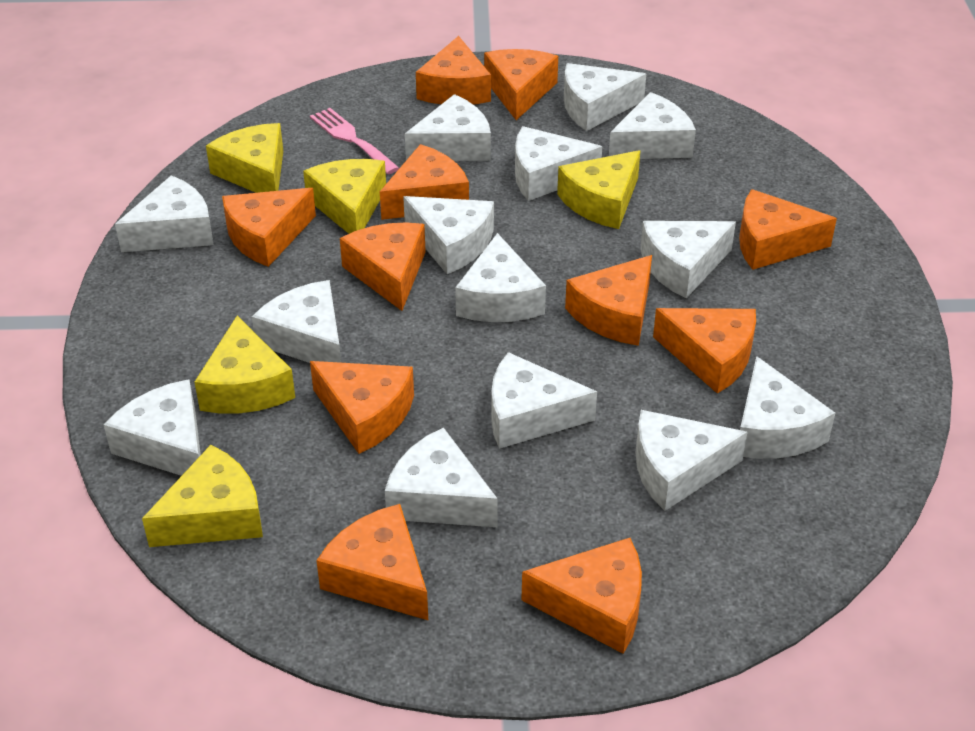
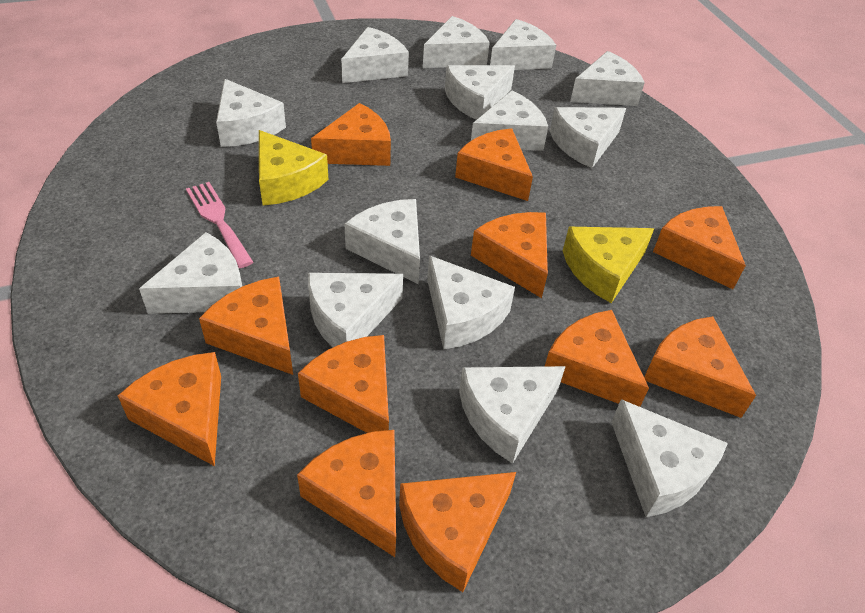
yellow cheese: 5 -> 2

